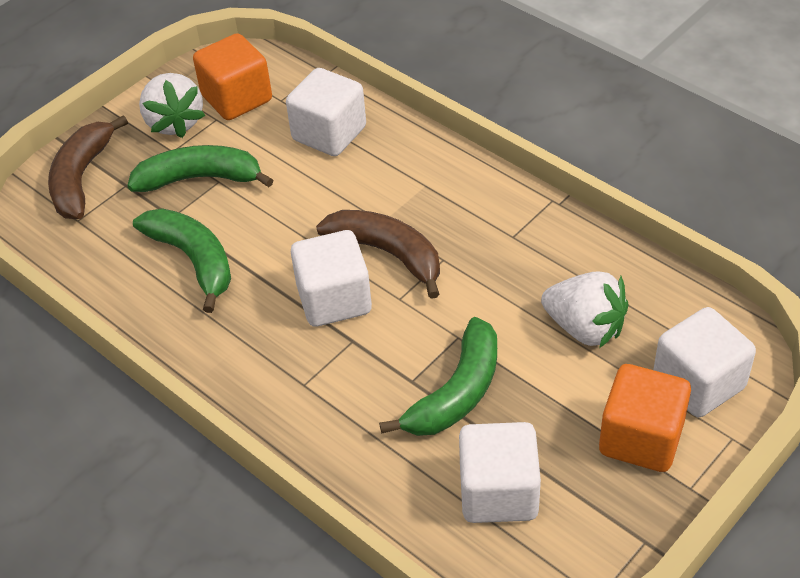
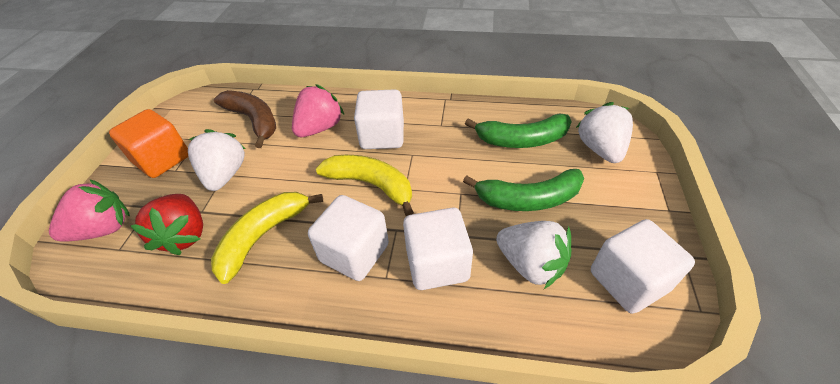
brown banana: 2 -> 1
green banana: 3 -> 2
orange cube: 2 -> 1
pink strawberry: 0 -> 2
red strawberry: 0 -> 1
white strawberry: 2 -> 3
yellow banana: 0 -> 2

